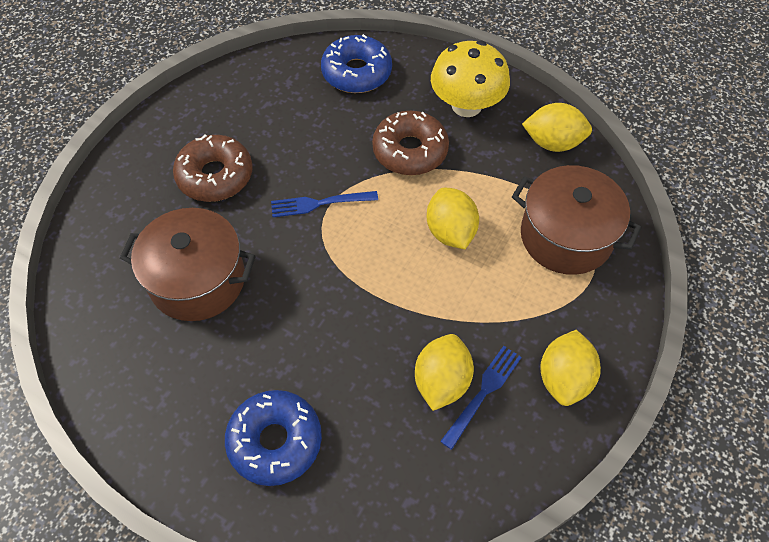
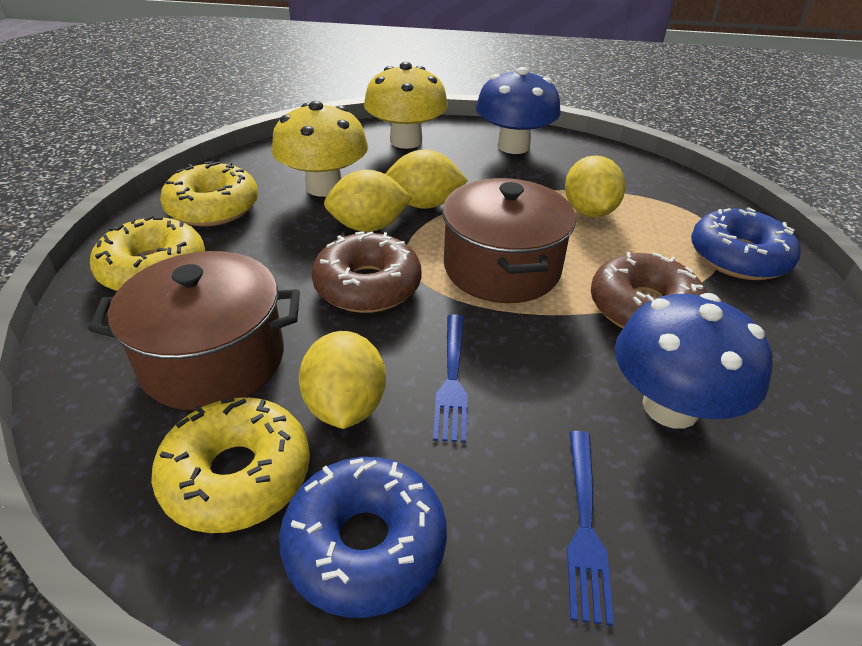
blue mushroom: 0 -> 2
yellow donut: 0 -> 3
yellow mushroom: 1 -> 2

